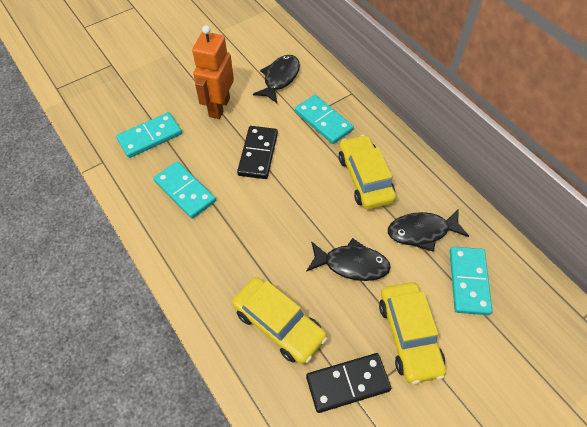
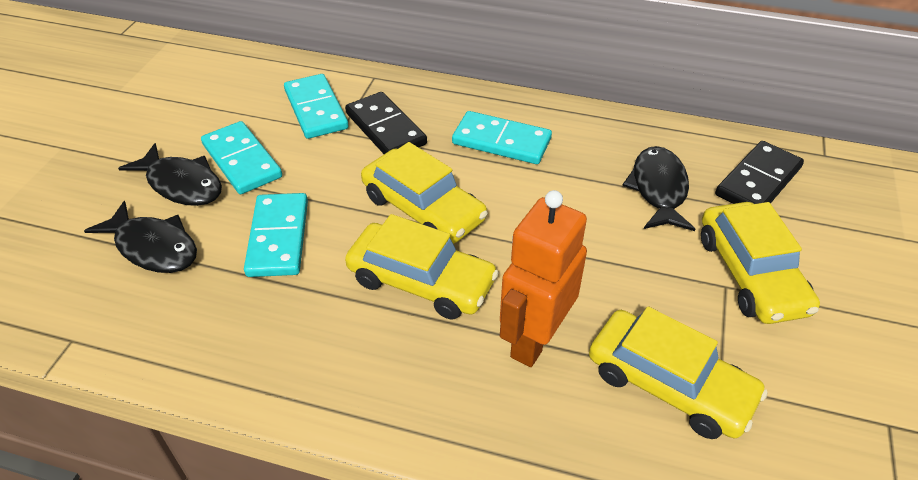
yellow car: 3 -> 4

